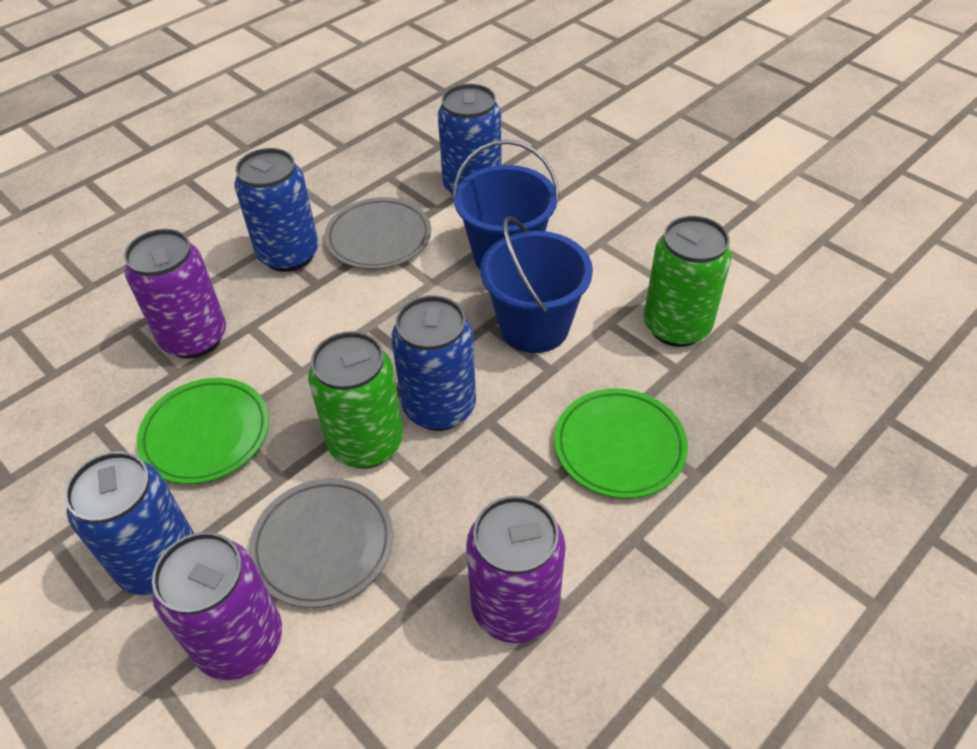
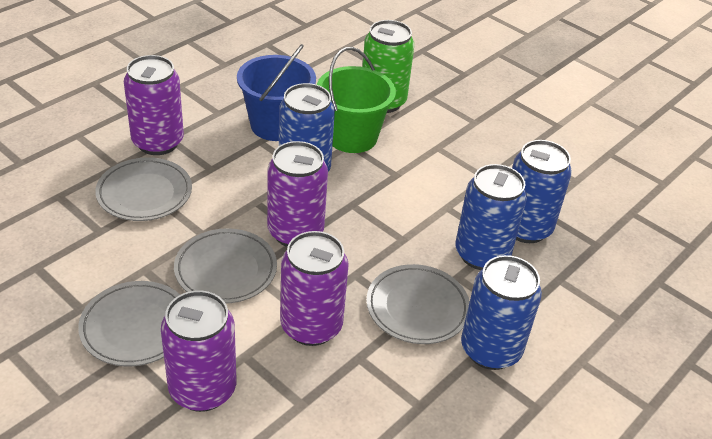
blue bucket: 2 -> 1
green bucket: 0 -> 1
green can: 2 -> 1
green plate: 2 -> 0
grey plate: 2 -> 4
purple can: 3 -> 4

